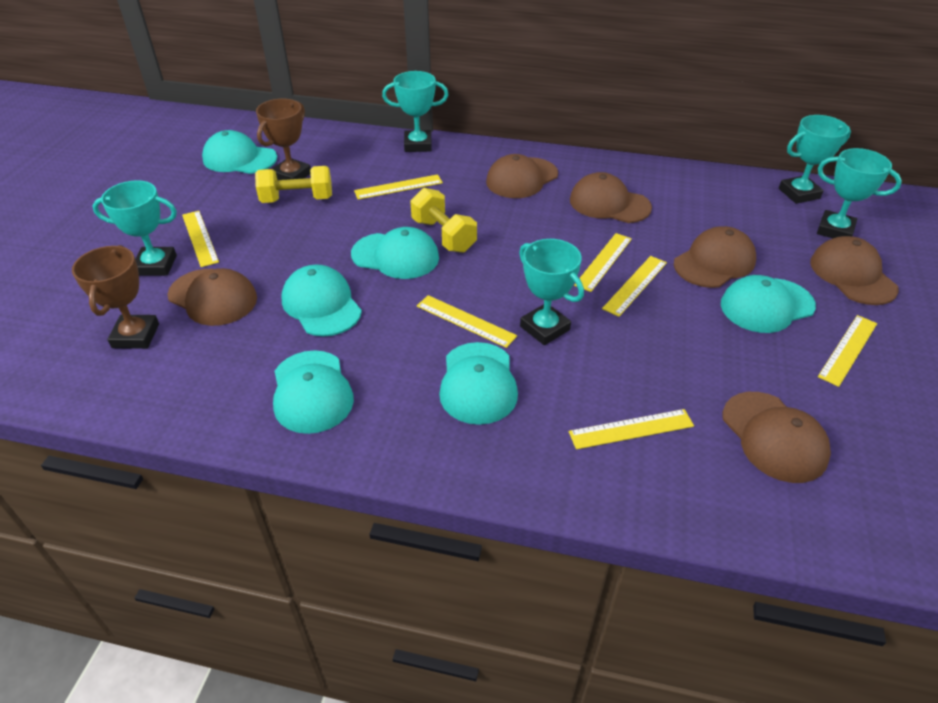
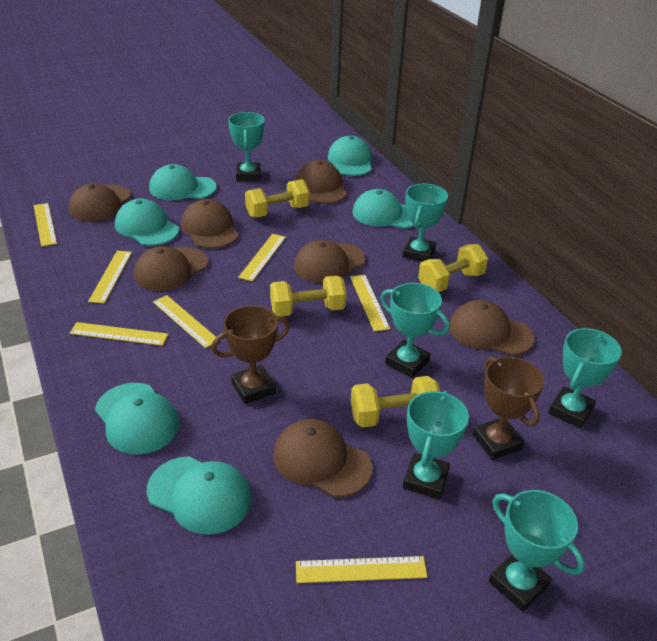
brown cap: 6 -> 7
turquoise trophy: 5 -> 6
yellow dumbbell: 2 -> 4

